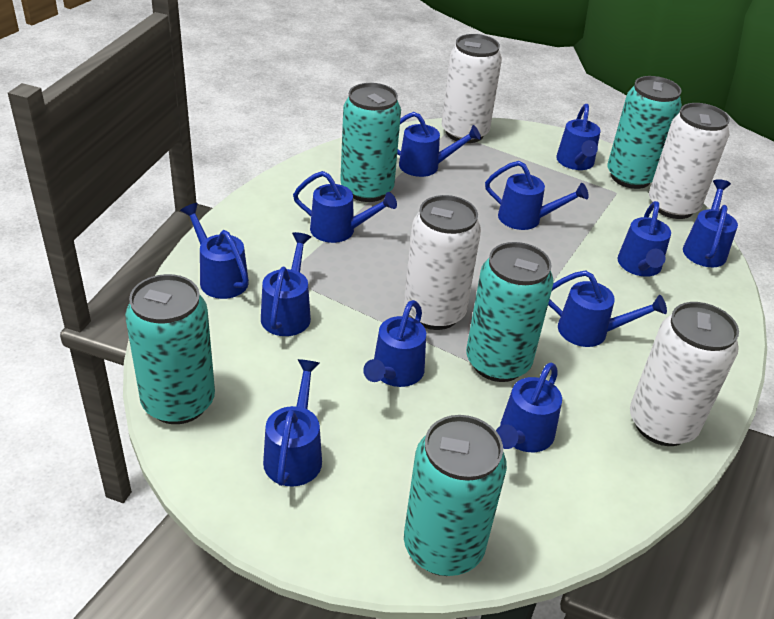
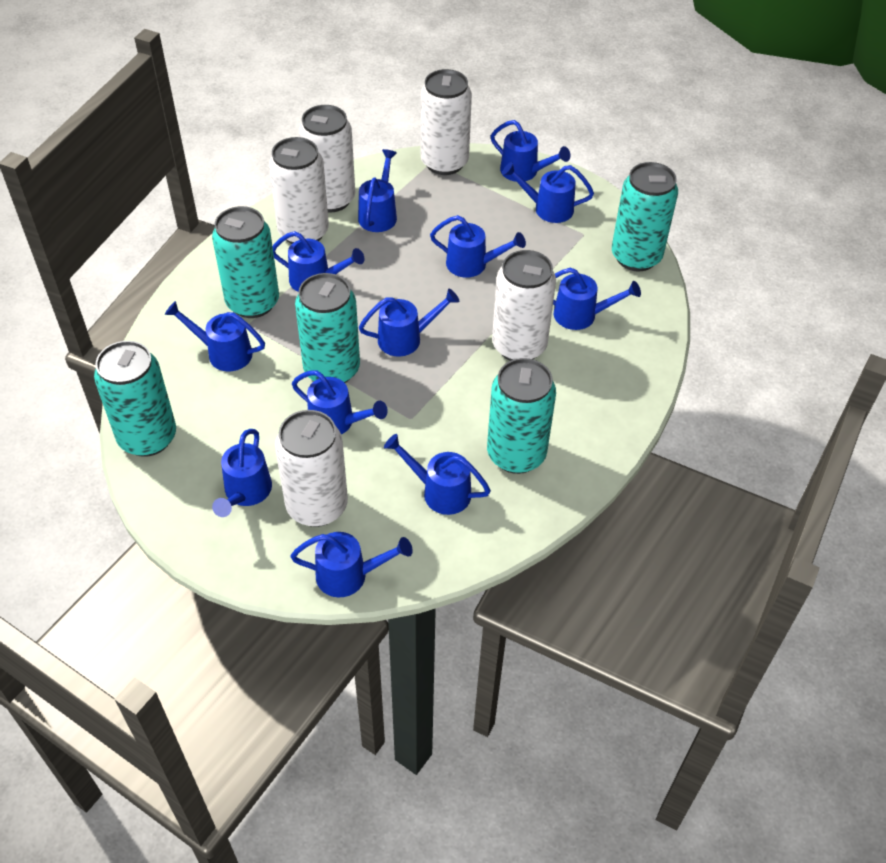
white can: 4 -> 5

